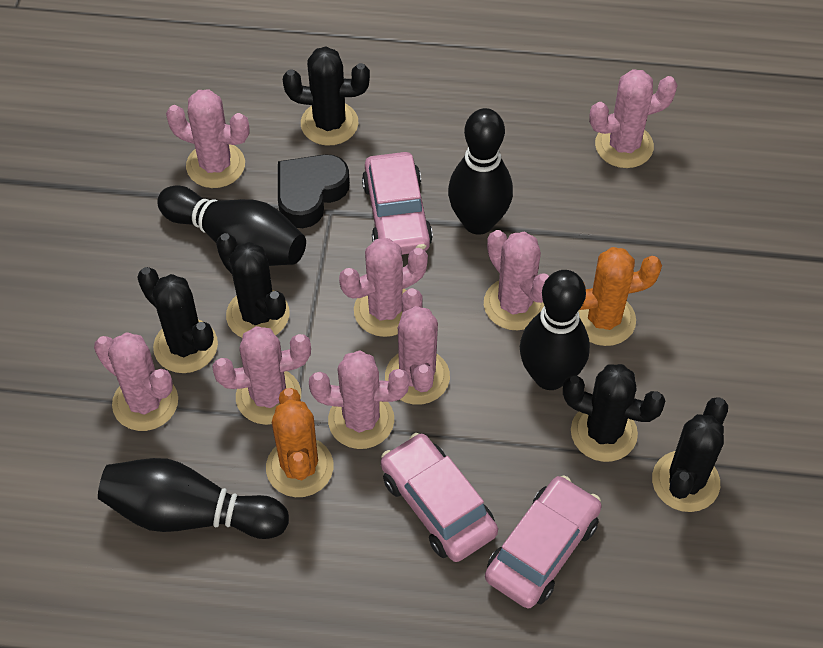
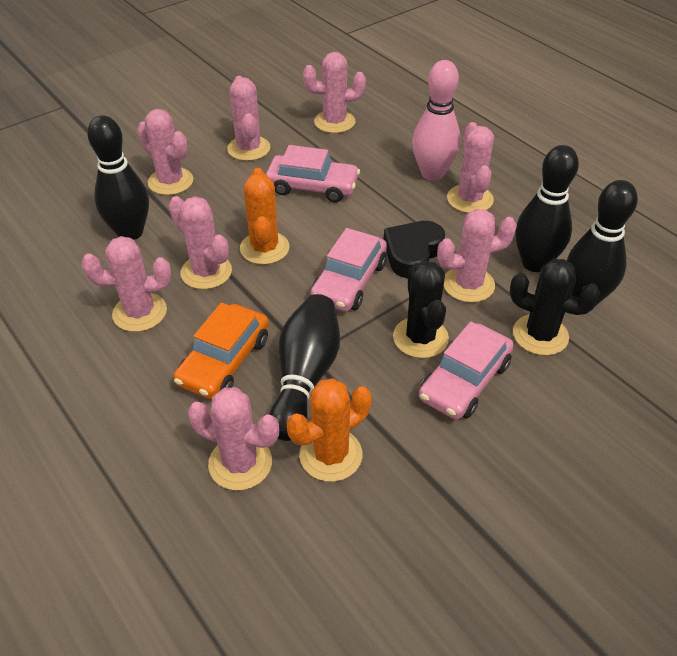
black cactus: 5 -> 2
orange car: 0 -> 1
pink bowling pin: 0 -> 1

